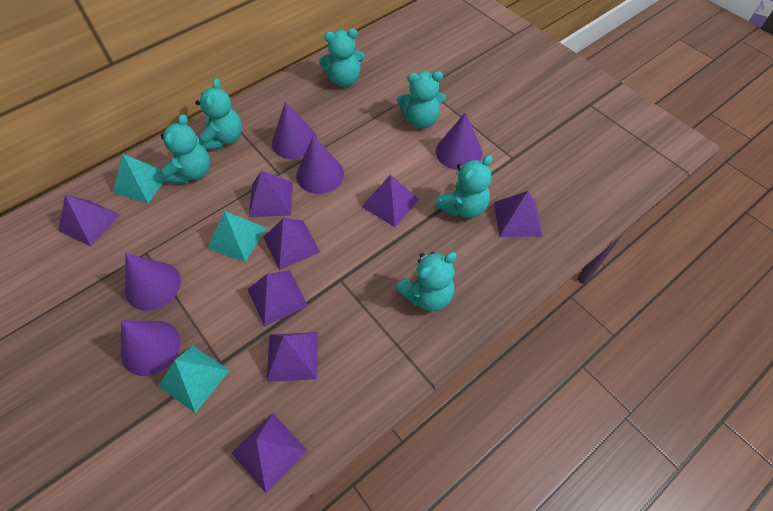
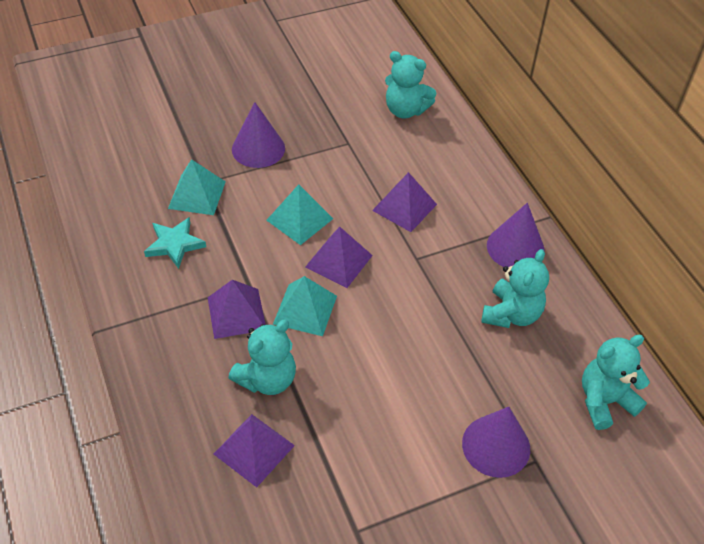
purple cone: 5 -> 3
purple pyramid: 8 -> 4
turquoise star: 0 -> 1
turquoise teddy bear: 6 -> 4

